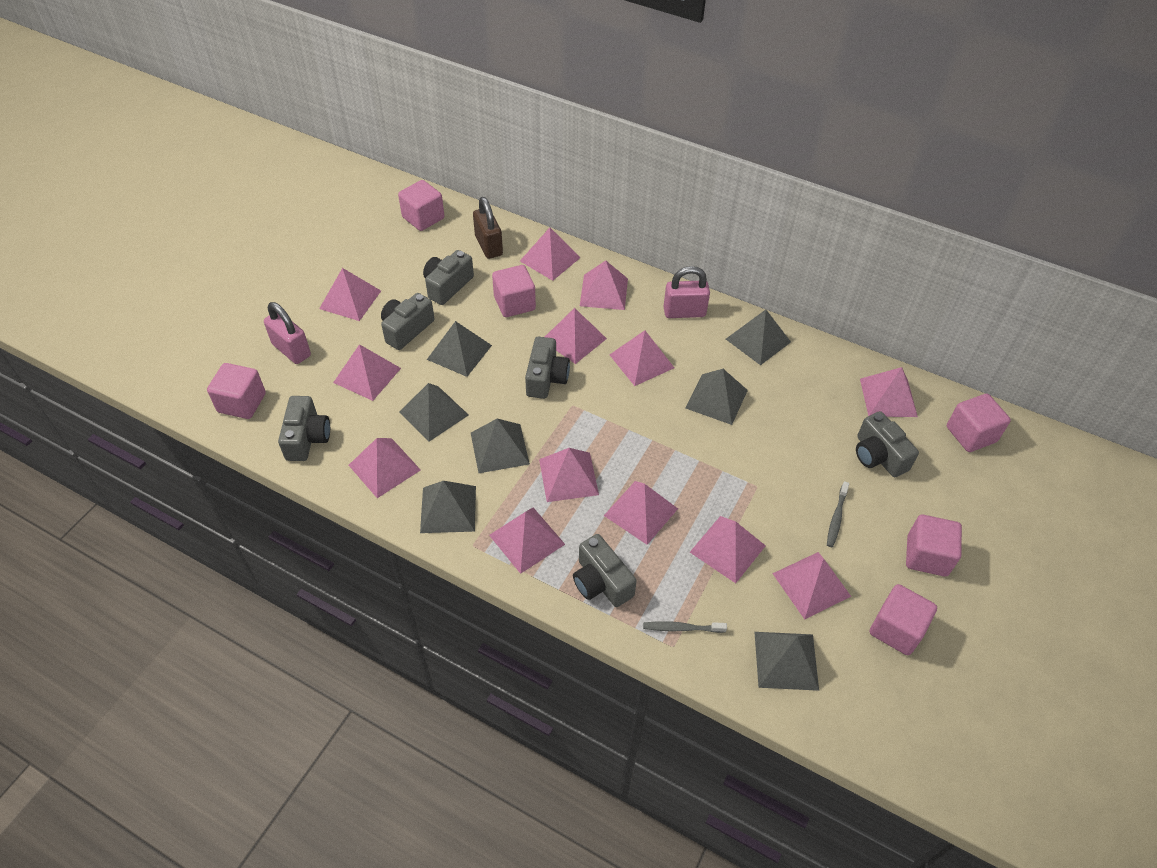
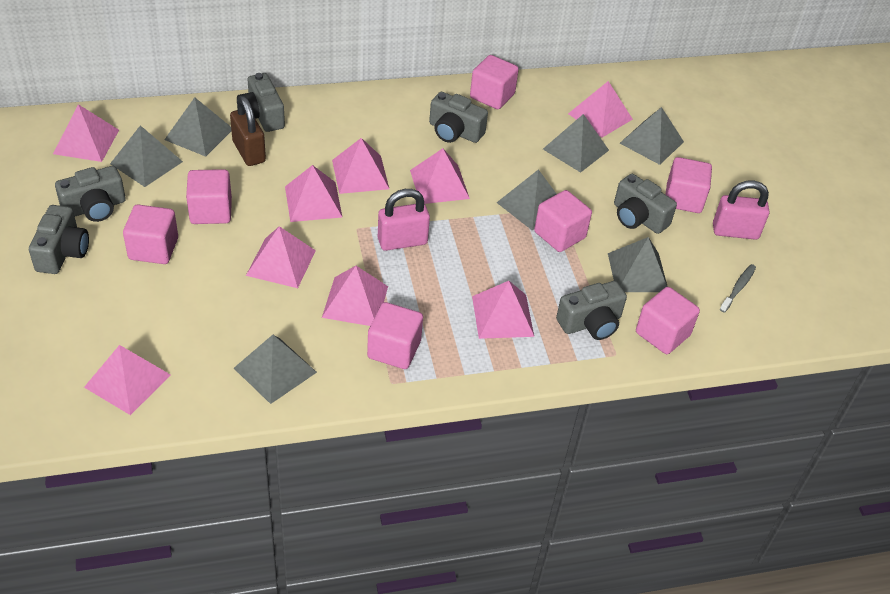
grey toothbrush: 2 -> 1
pink cube: 6 -> 7
pink pyramid: 13 -> 9

